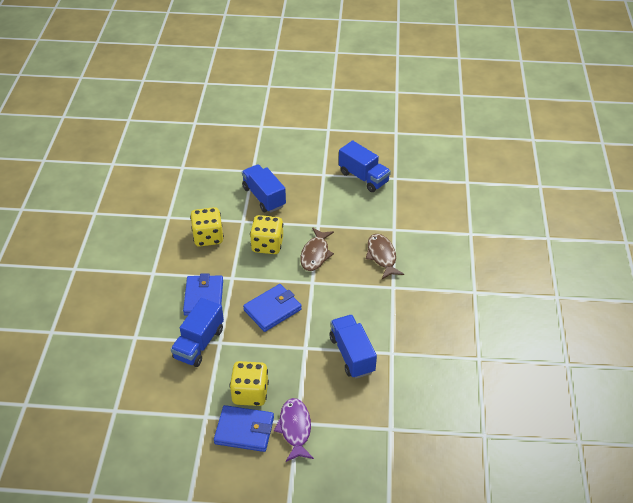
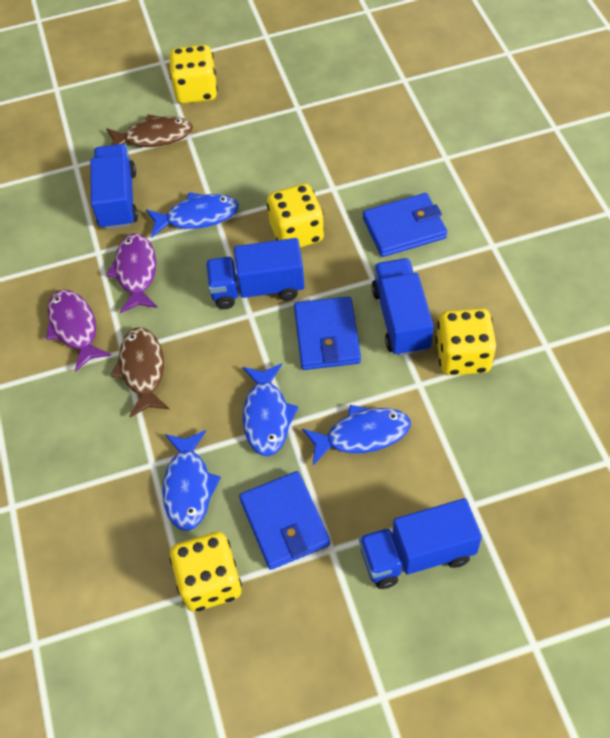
blue fish: 0 -> 4
purple fish: 1 -> 2
yellow dice: 3 -> 4

